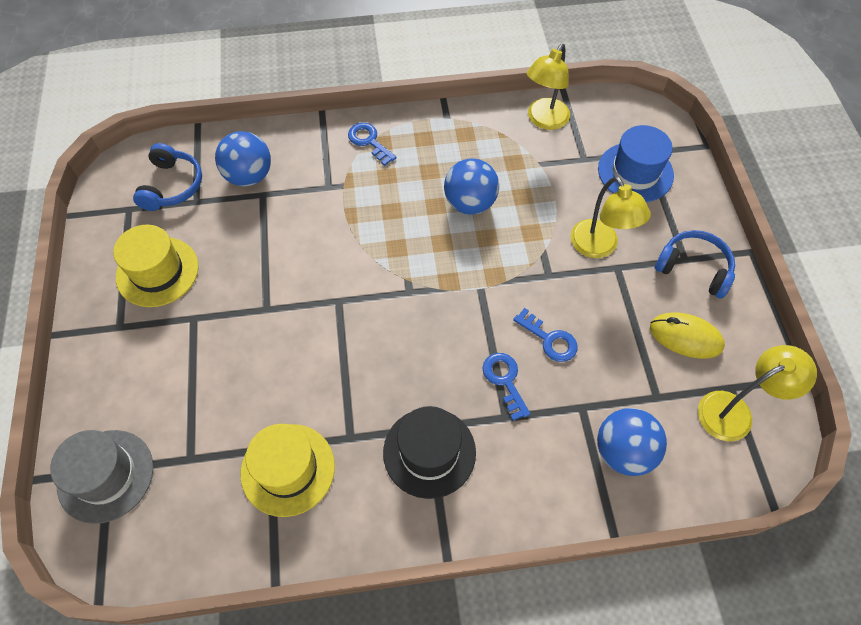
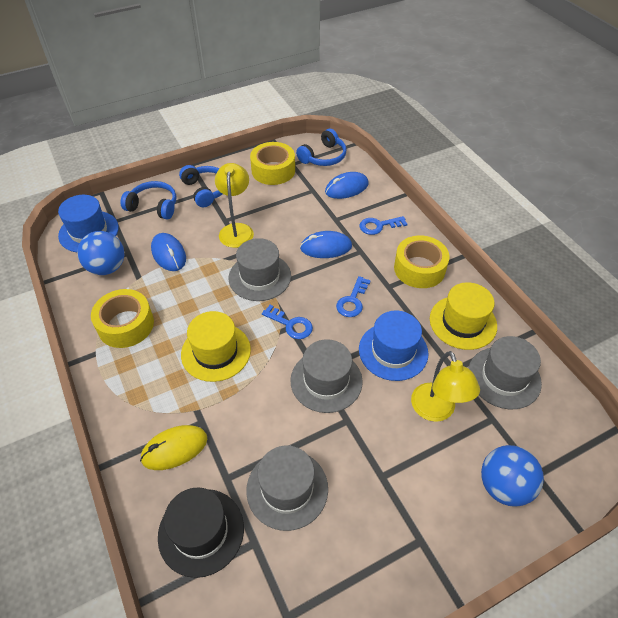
blue ball: 3 -> 2
blue hat: 1 -> 2
blue headphones: 2 -> 3
blue mouse: 0 -> 3
grey hat: 1 -> 4
yellow lamp: 3 -> 2
yellow tape: 0 -> 3

